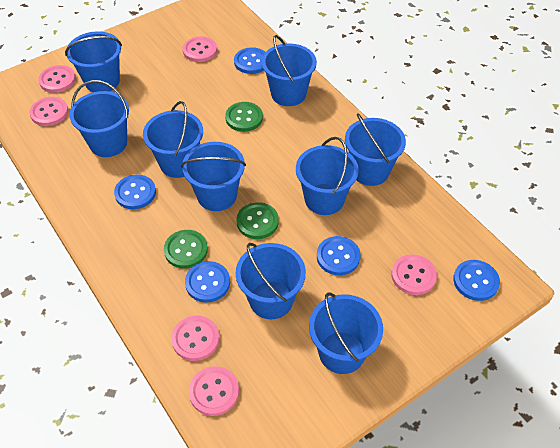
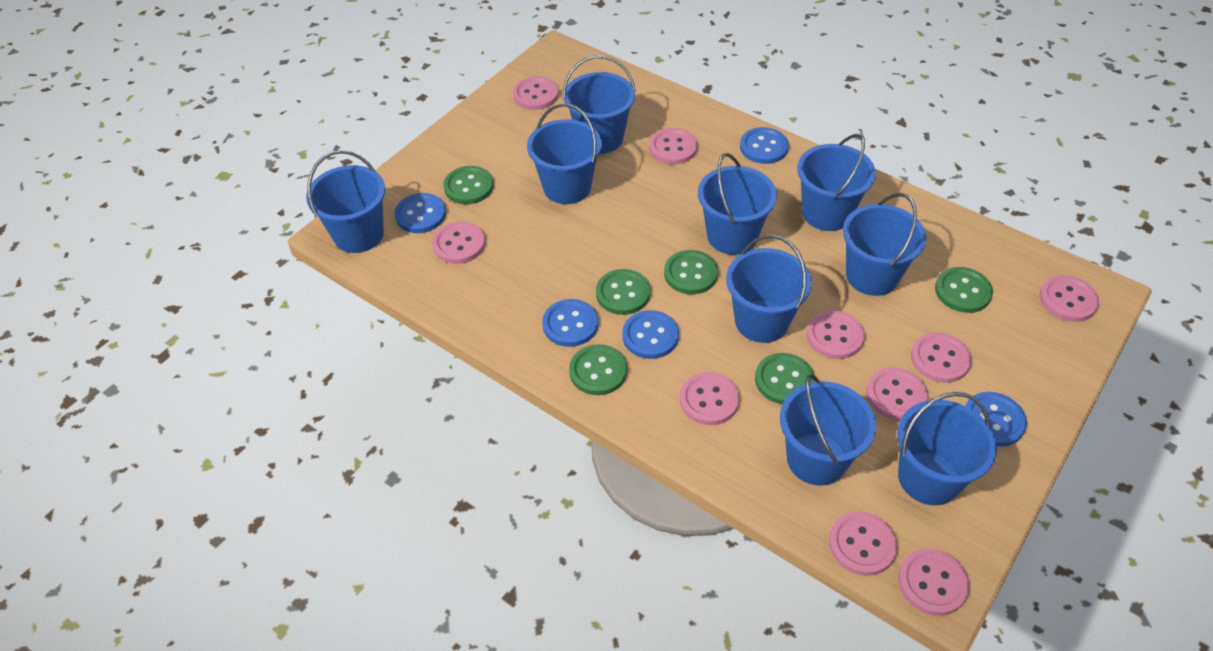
green button: 3 -> 6
pink button: 6 -> 10

